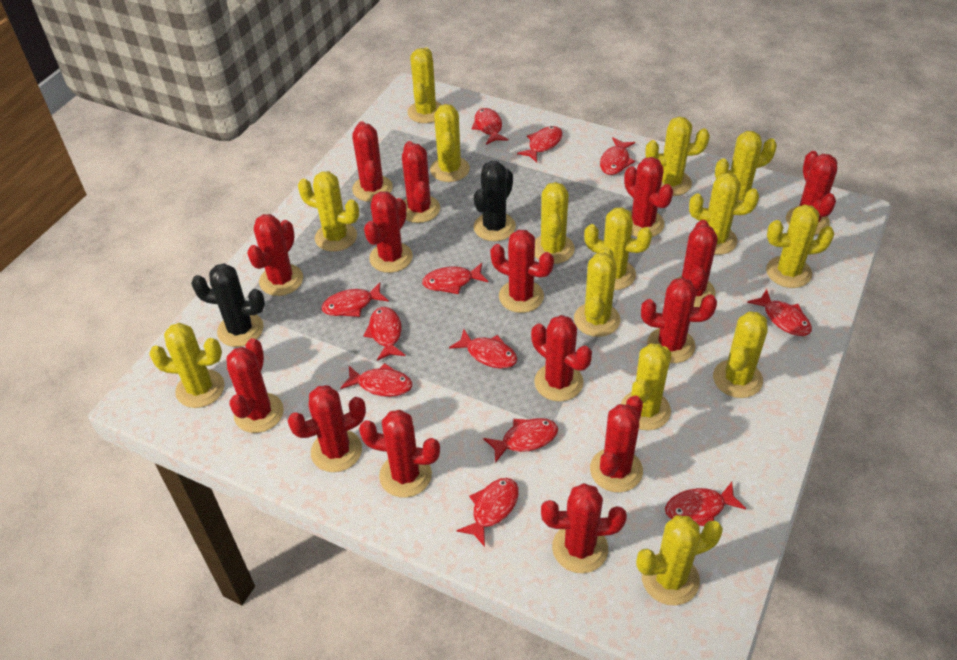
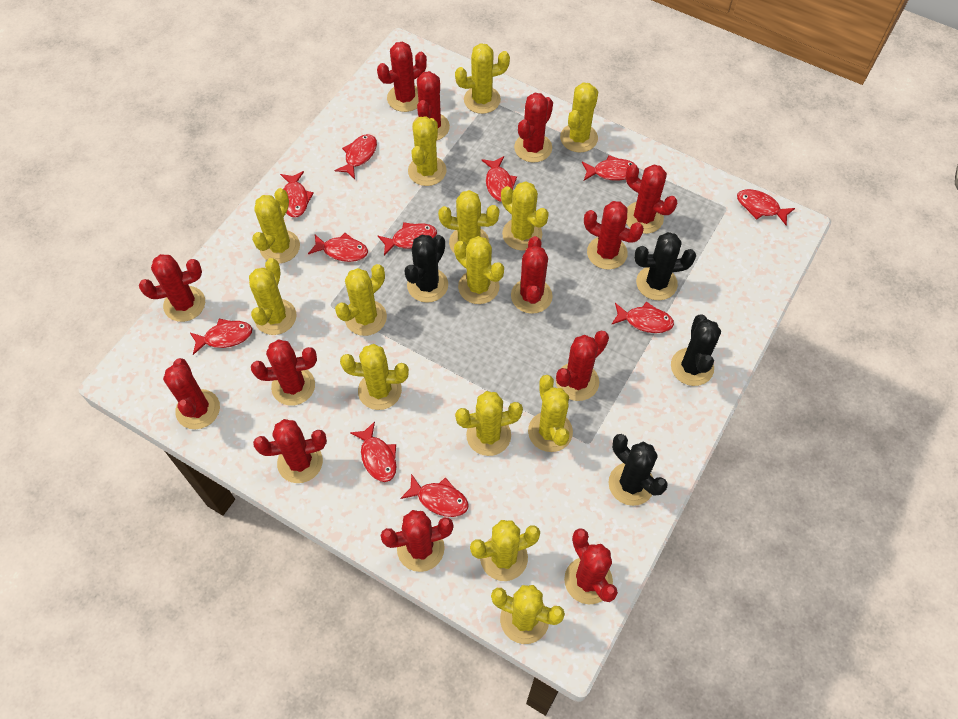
black cactus: 2 -> 4
red cactus: 15 -> 13
red fish: 12 -> 11

